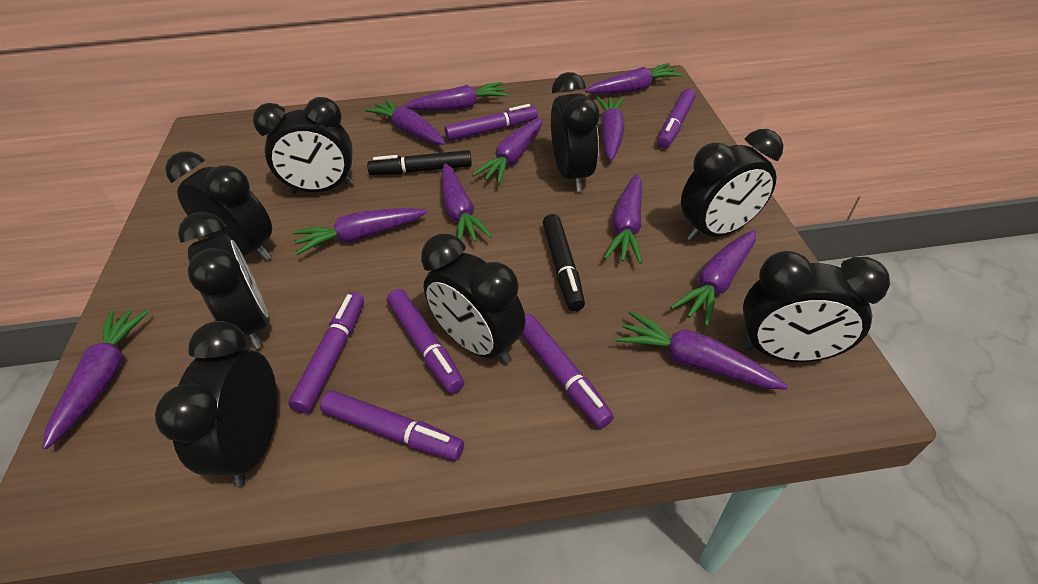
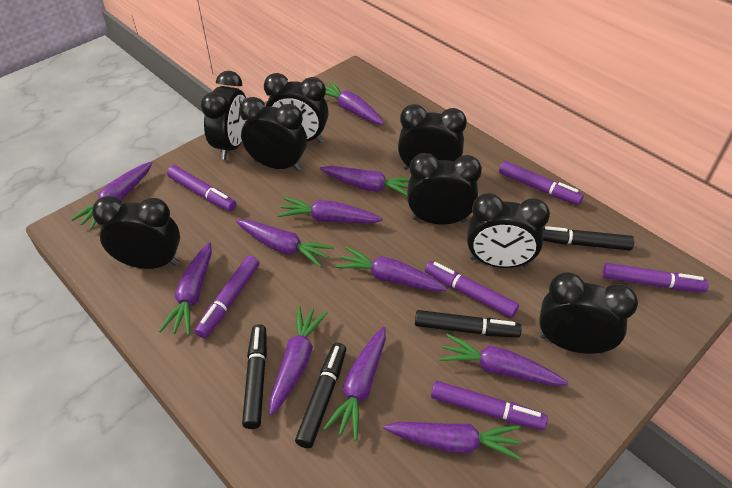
black marker: 2 -> 4

